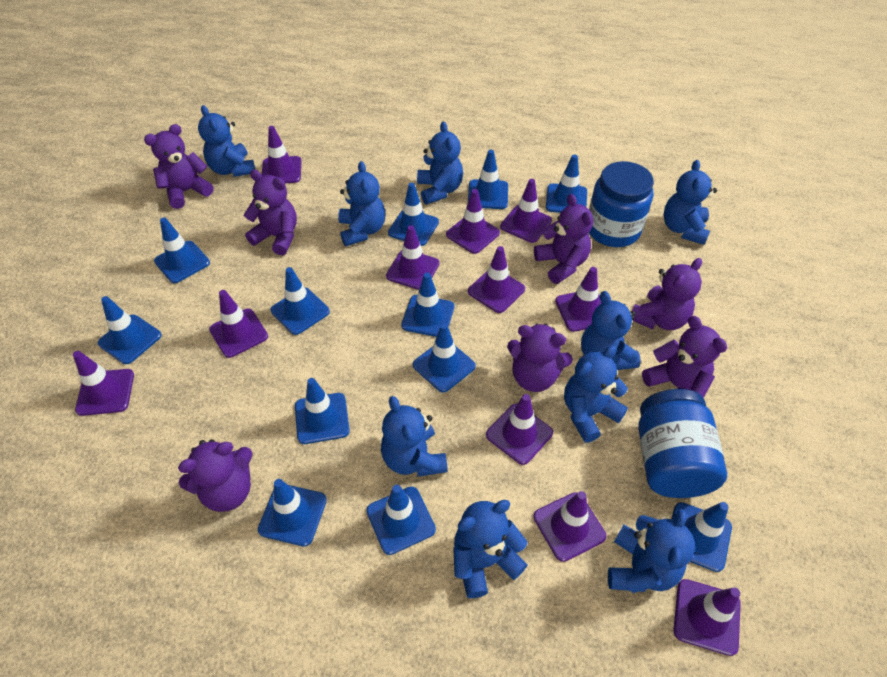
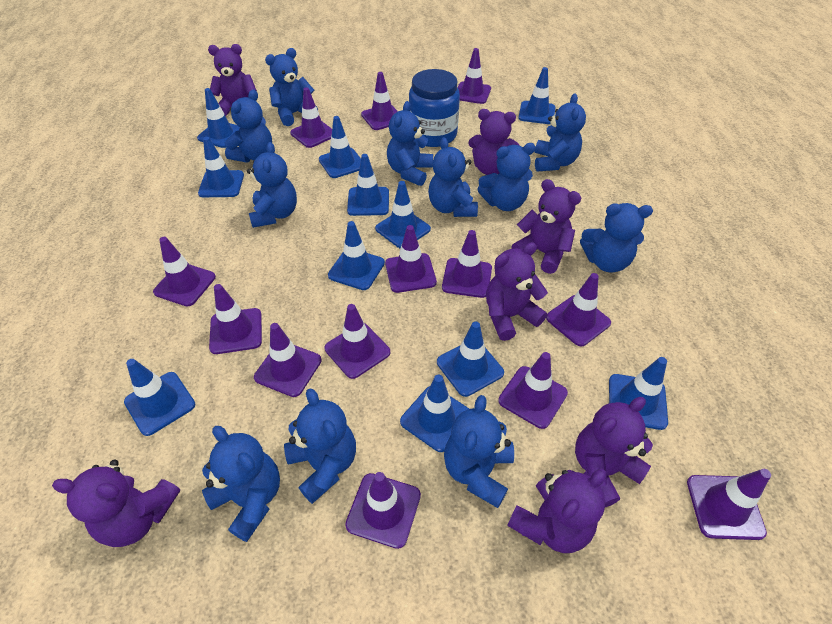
blue jar: 2 -> 1
blue teddy bear: 9 -> 11
blue traffic cone: 12 -> 11
purple traffic cone: 11 -> 13

